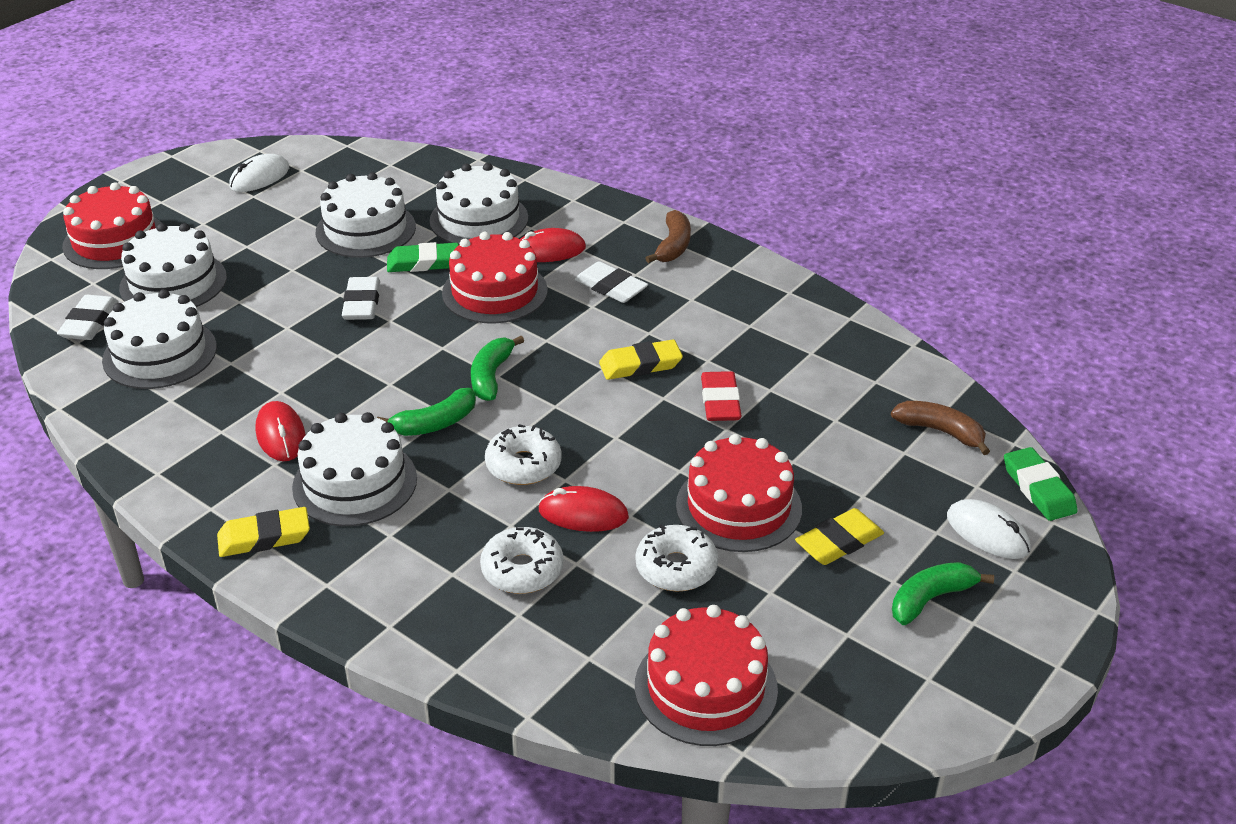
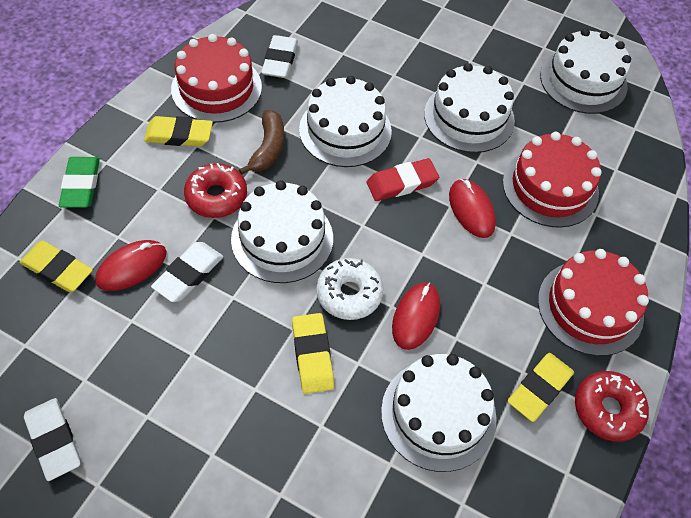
brown banana: 2 -> 1
green banana: 3 -> 0
green eraser: 2 -> 1
red cake: 4 -> 3
red donut: 0 -> 2
white donut: 3 -> 1
white mouse: 2 -> 0
yellow eraser: 3 -> 4

